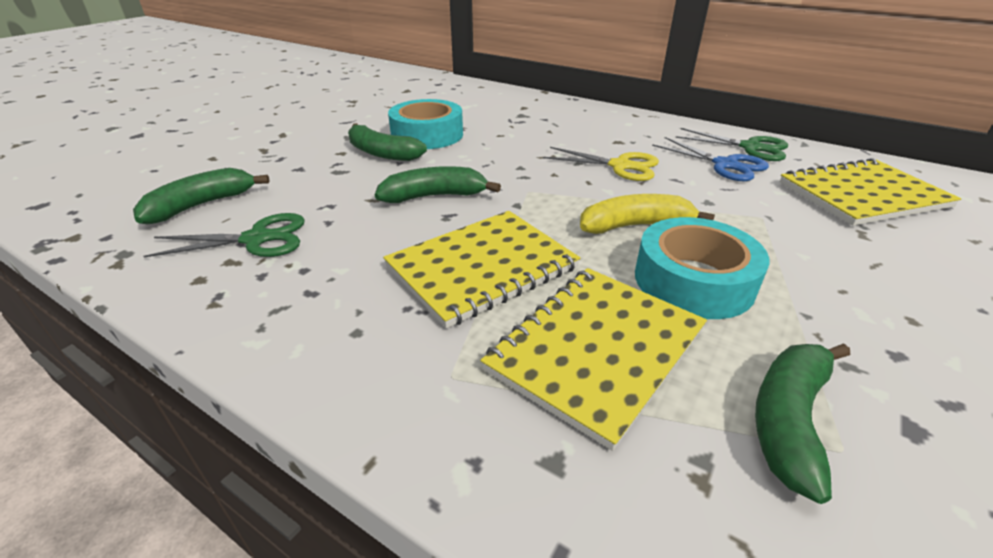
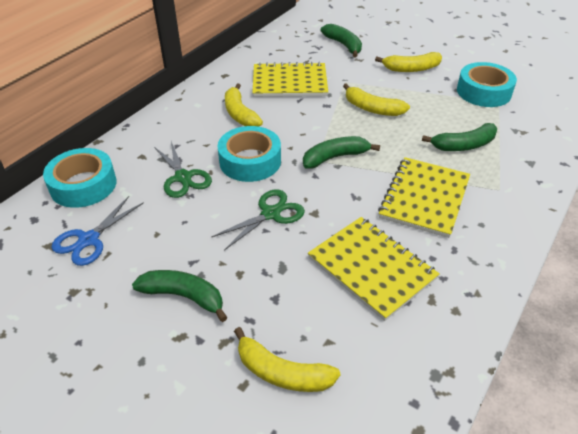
turquoise tape: 2 -> 3
yellow banana: 1 -> 4
yellow scissors: 1 -> 0

